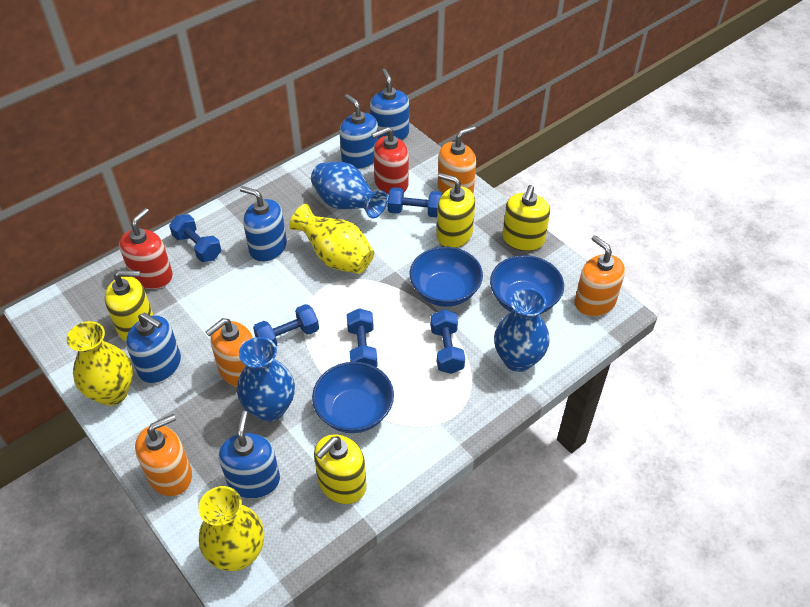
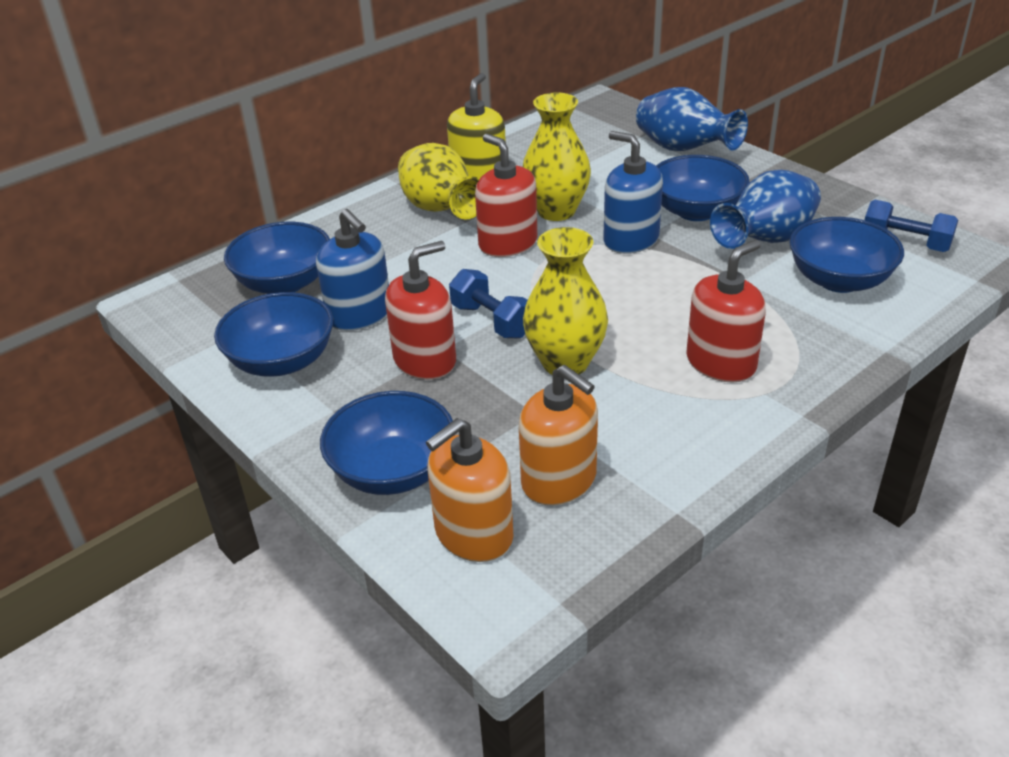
blue bowl: 3 -> 5
blue dumbbell: 5 -> 2
blue soap dispenser: 5 -> 2
blue vase: 3 -> 2
orange soap dispenser: 4 -> 2
red soap dispenser: 2 -> 3
yellow soap dispenser: 4 -> 1

